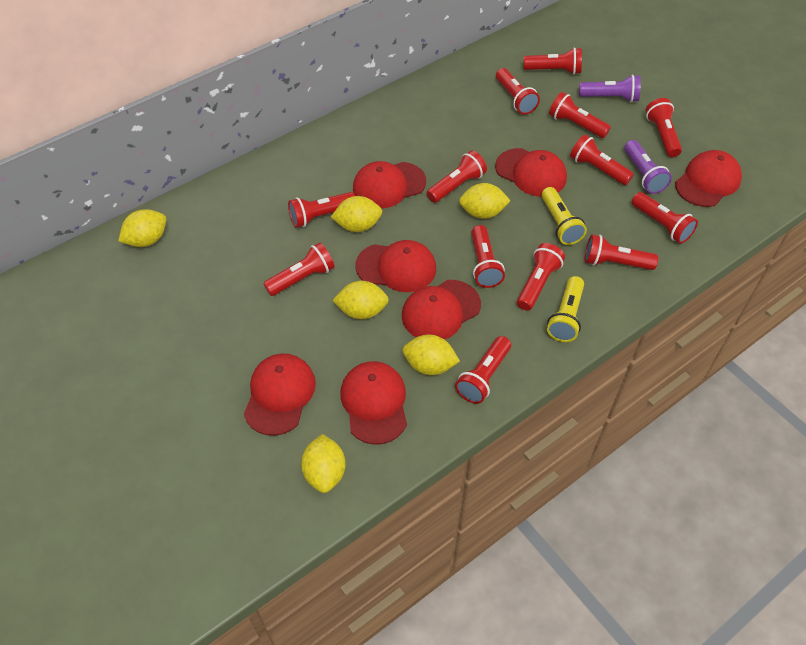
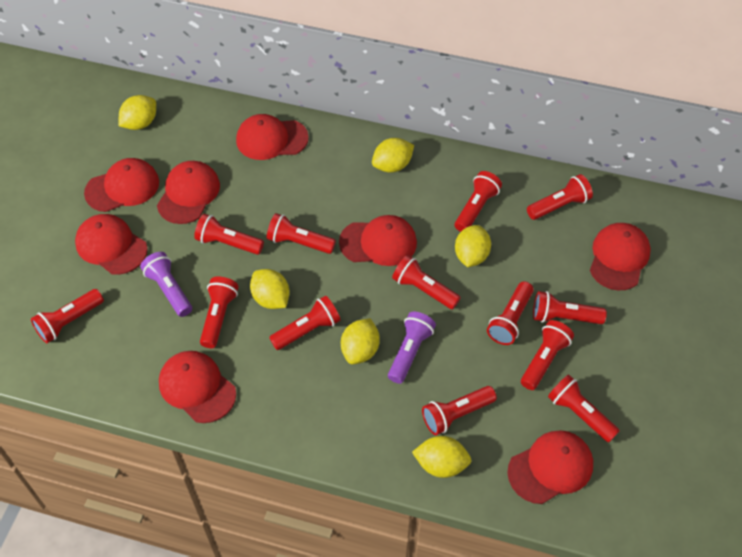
red cap: 7 -> 8
yellow flashlight: 2 -> 0

